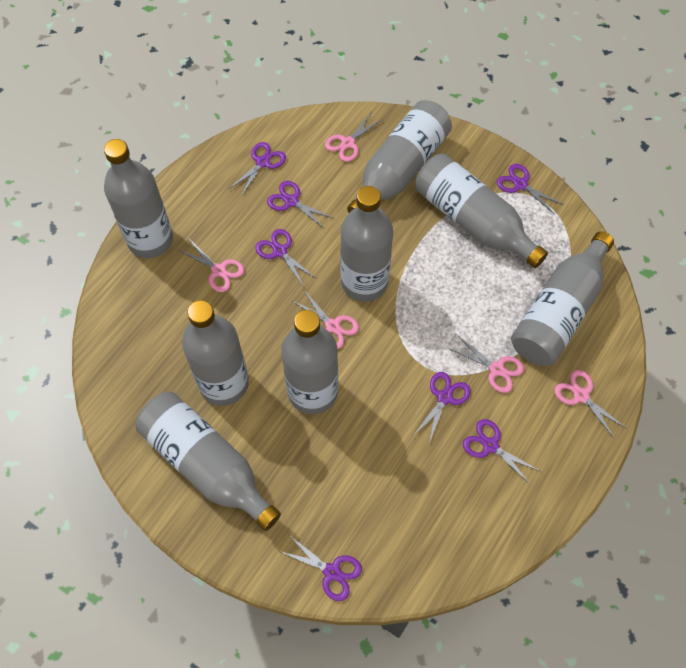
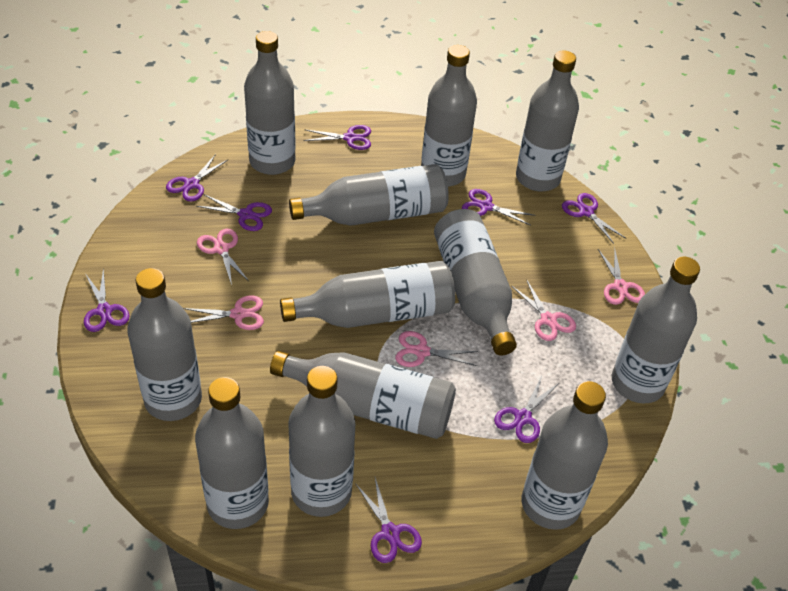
grey bottle: 8 -> 12
purple scissors: 7 -> 8

